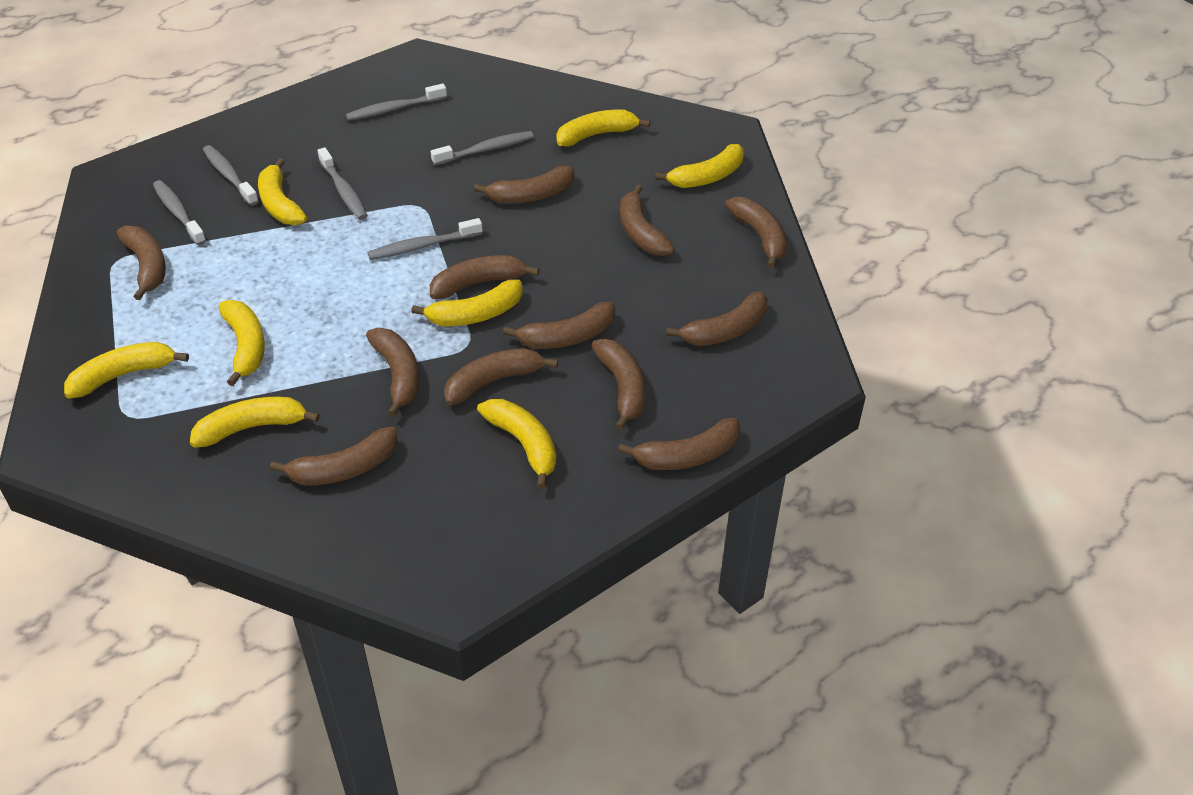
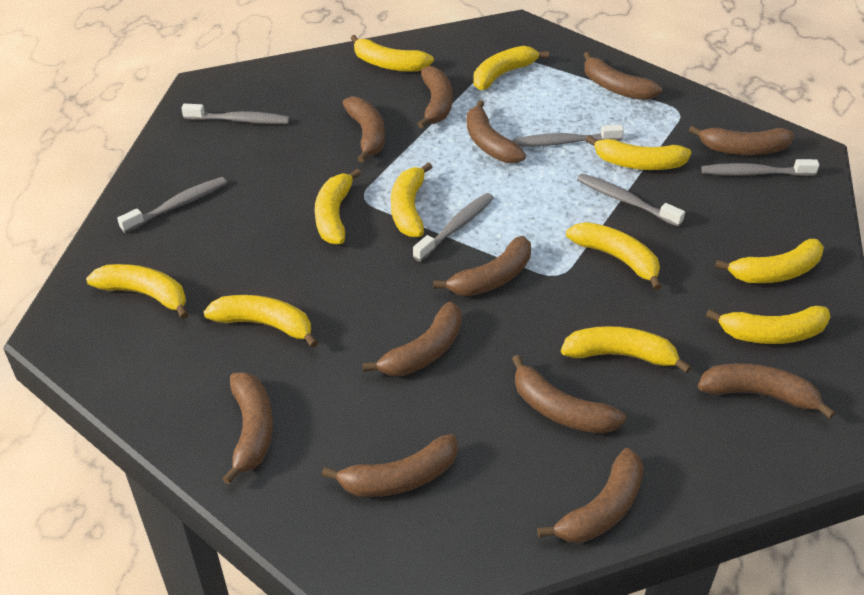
yellow banana: 8 -> 11

